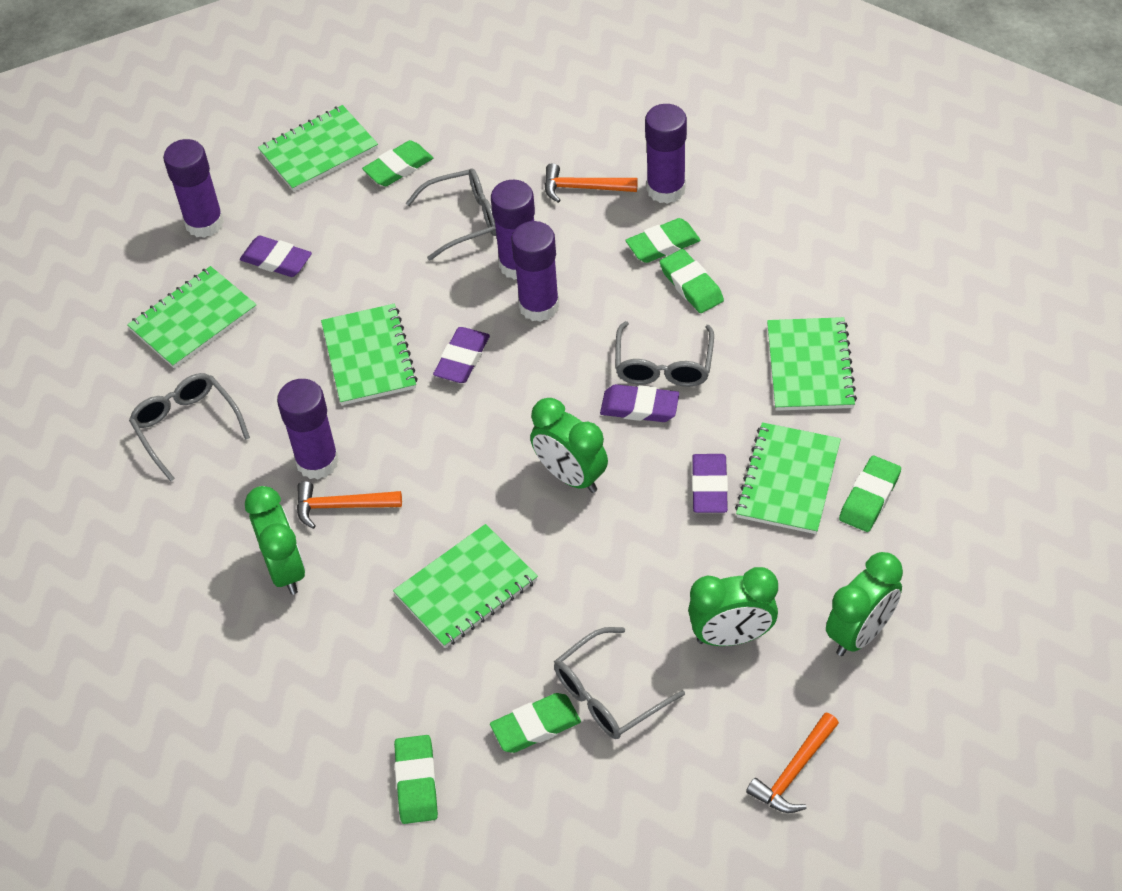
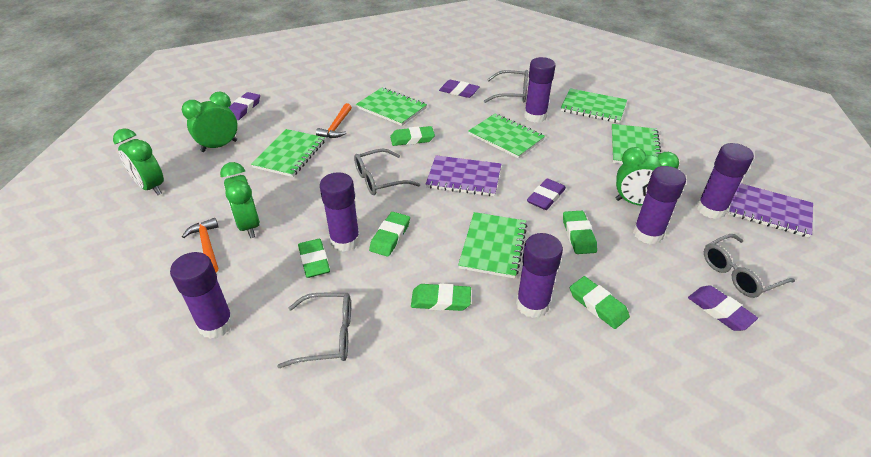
orange hammer: 3 -> 2
purple glue stick: 5 -> 6
purple notebook: 0 -> 2

